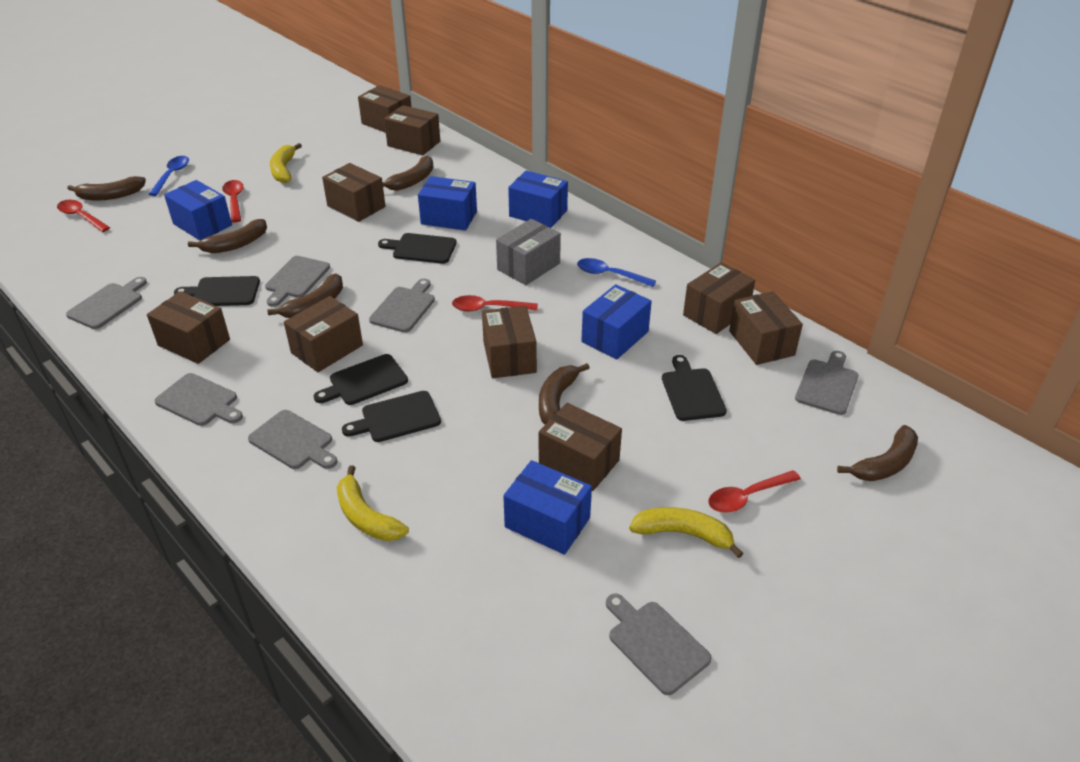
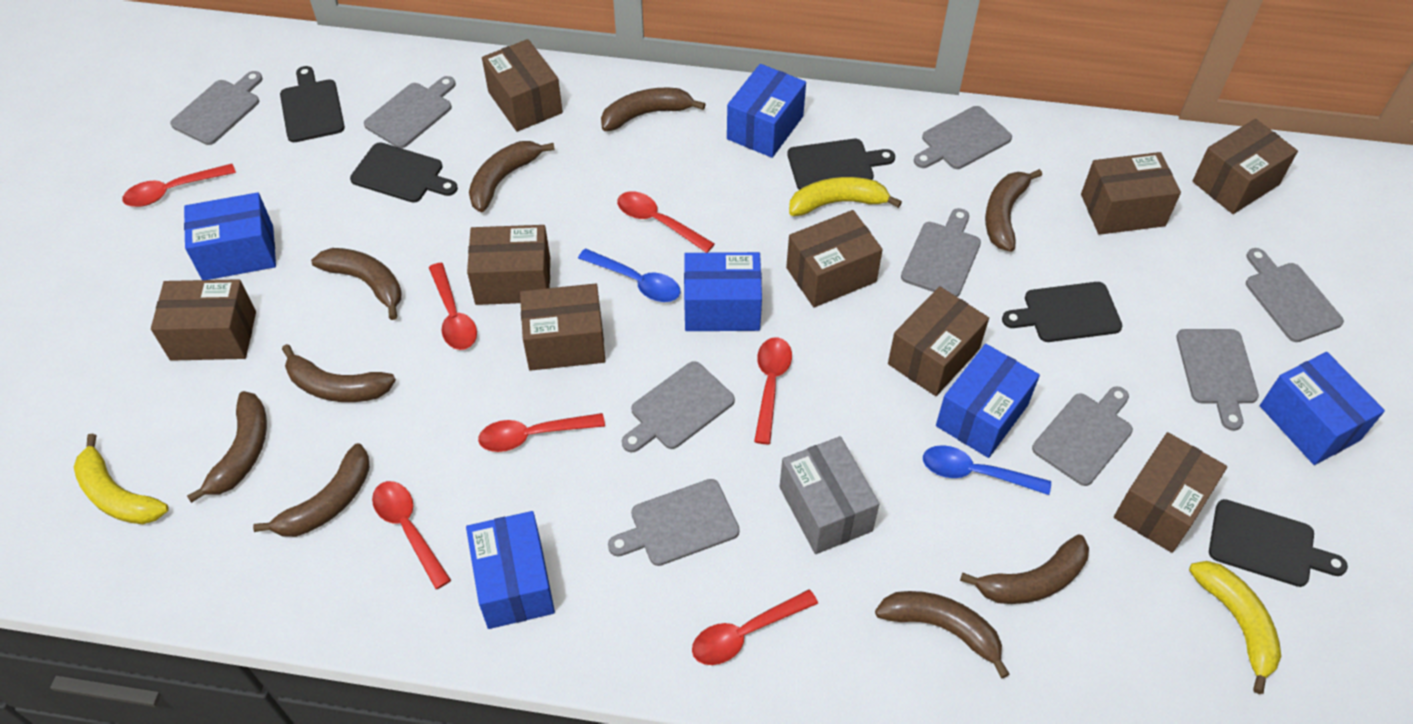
blue box: 5 -> 6
brown banana: 6 -> 9
grey cutting board: 7 -> 9
red spoon: 4 -> 7

